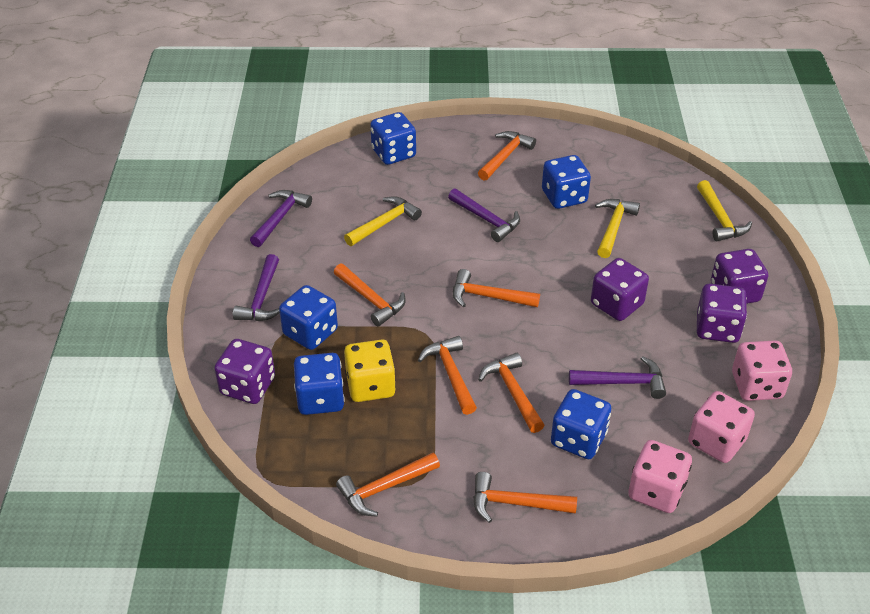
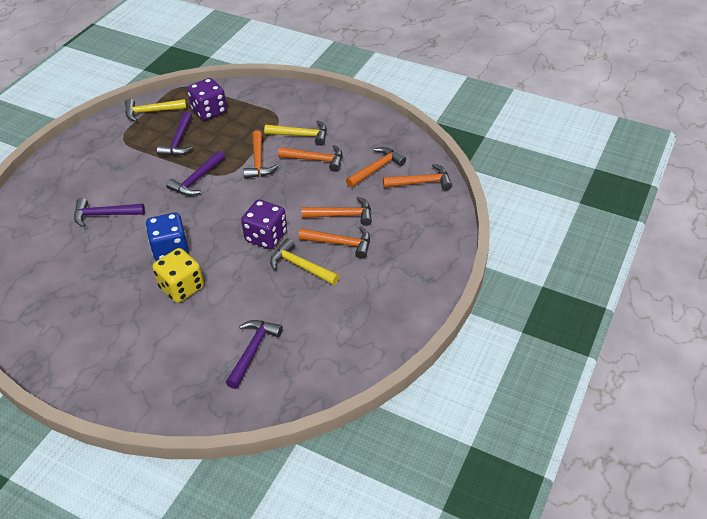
blue dice: 5 -> 1
orange hammer: 7 -> 6
pink dice: 3 -> 0
purple dice: 4 -> 2

